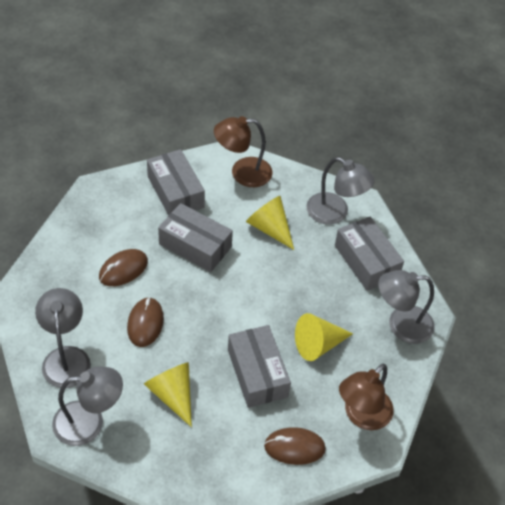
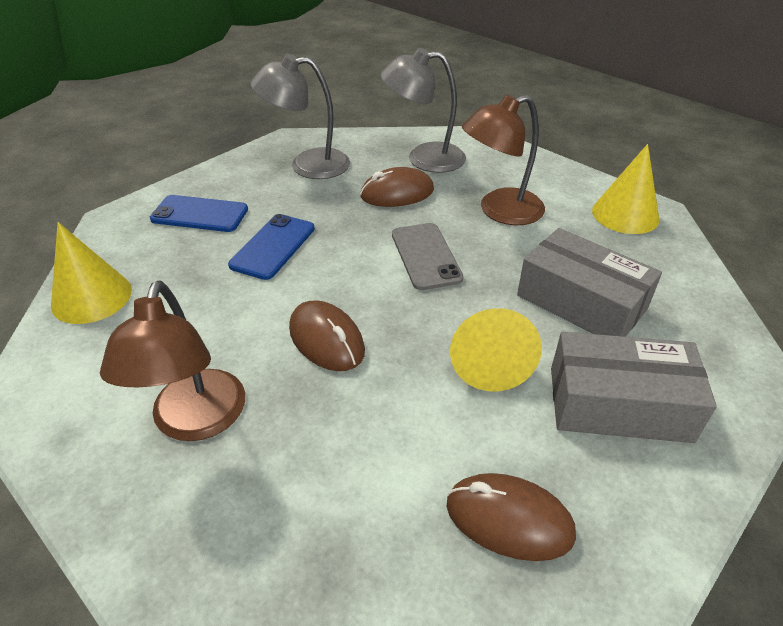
blue phone: 0 -> 2
grey box: 4 -> 2
grey lamp: 4 -> 2
grey phone: 0 -> 1

